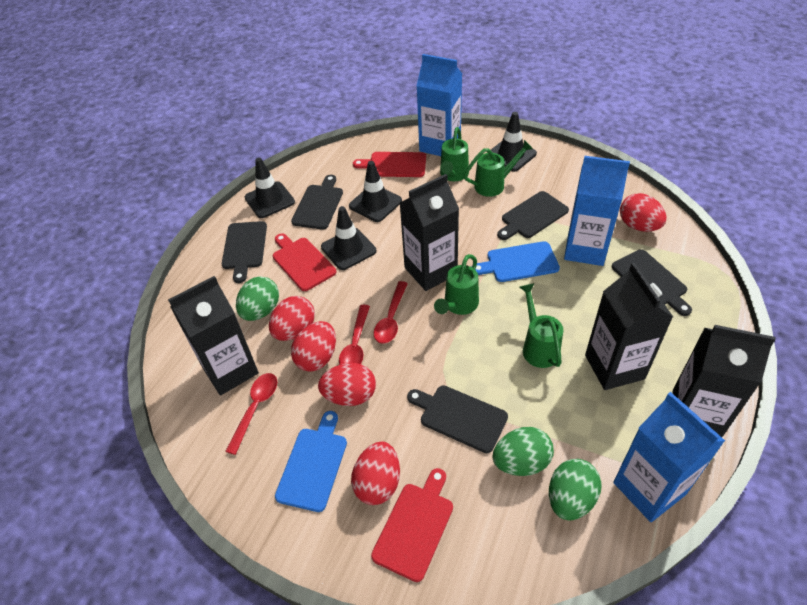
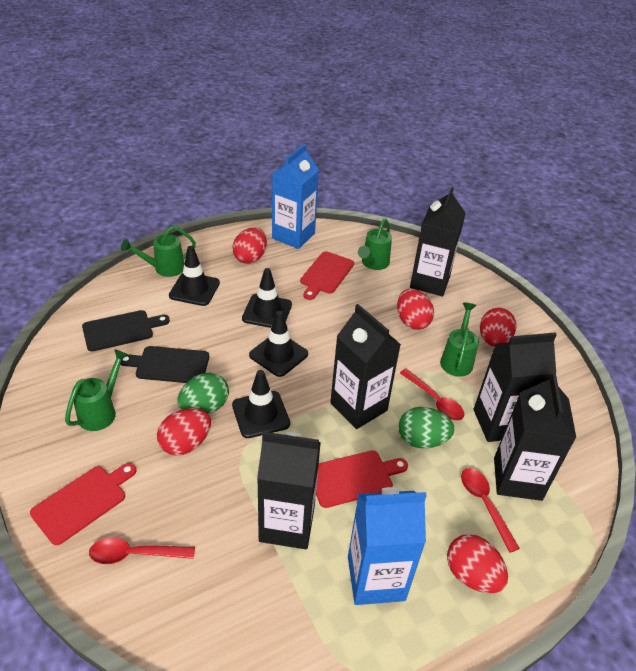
black carton: 4 -> 5
black cutting board: 5 -> 2
blue carton: 3 -> 2
blue cutting board: 2 -> 0
green egg: 3 -> 2

